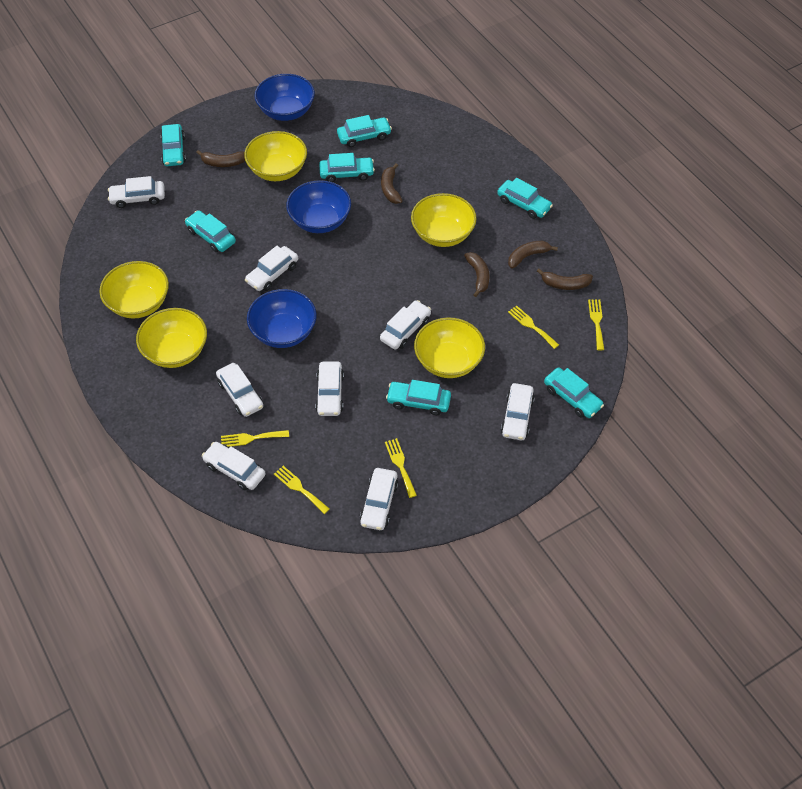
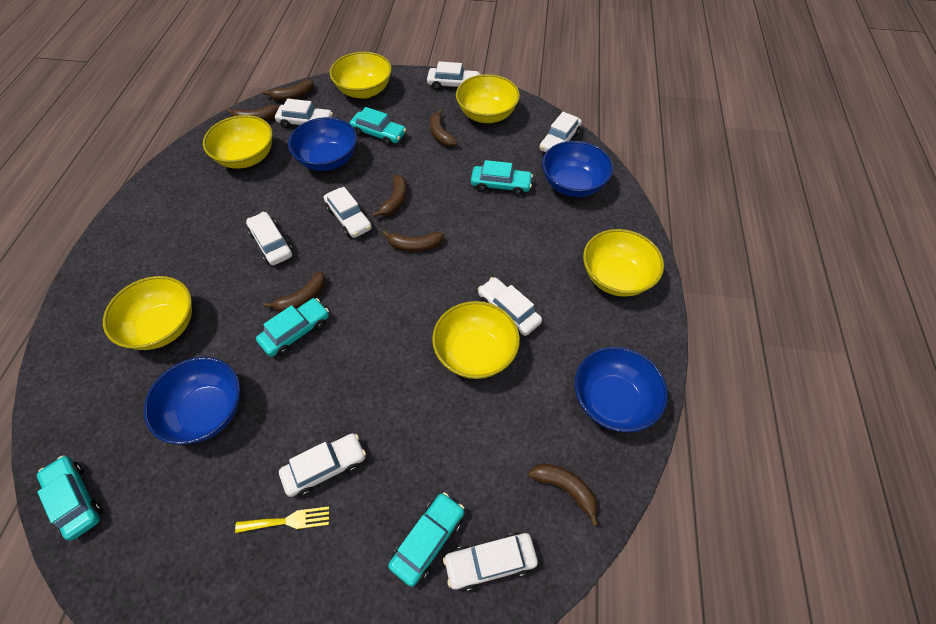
blue bowl: 3 -> 4
brown banana: 5 -> 7
turquoise car: 7 -> 5
yellow bowl: 5 -> 6
yellow fork: 5 -> 1

